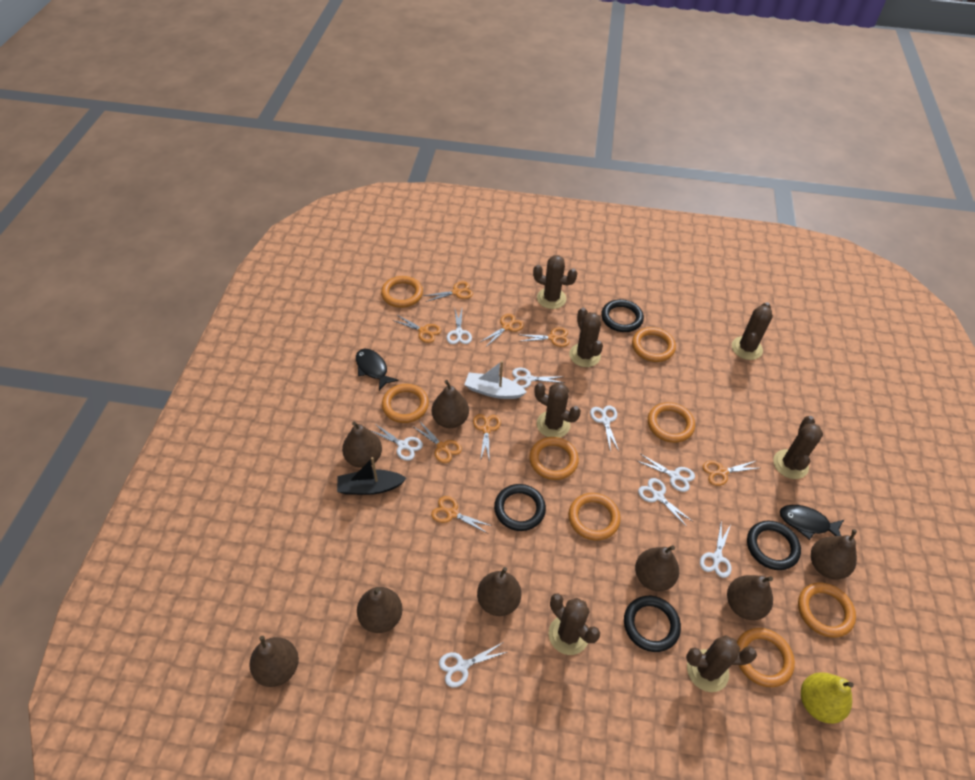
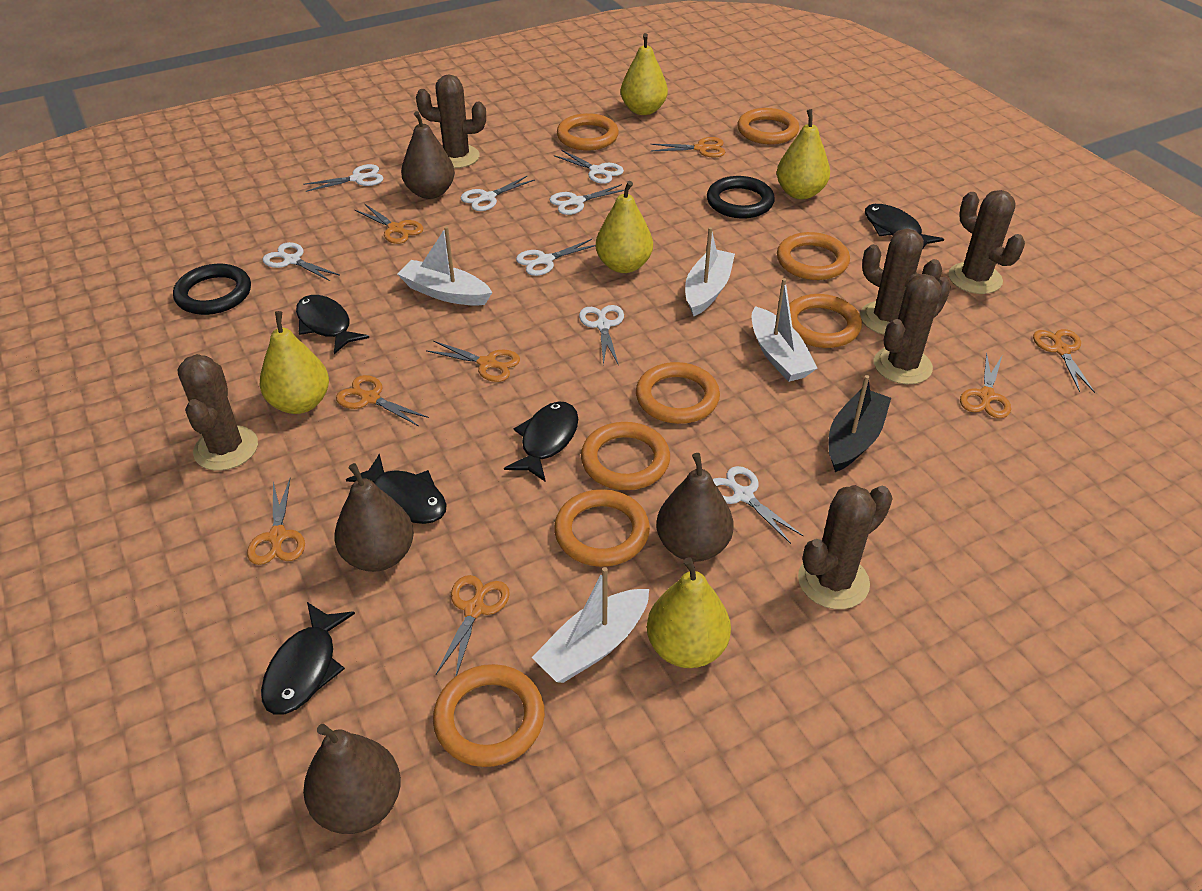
black fish: 2 -> 5
black ring: 4 -> 2
brown cactus: 7 -> 6
brown pear: 8 -> 4
white boat: 1 -> 4
yellow pear: 1 -> 5

